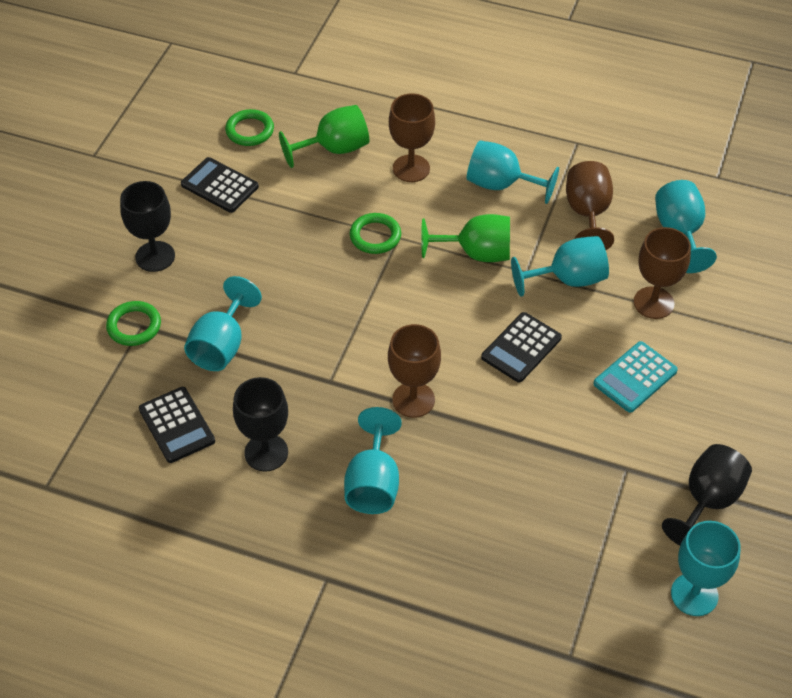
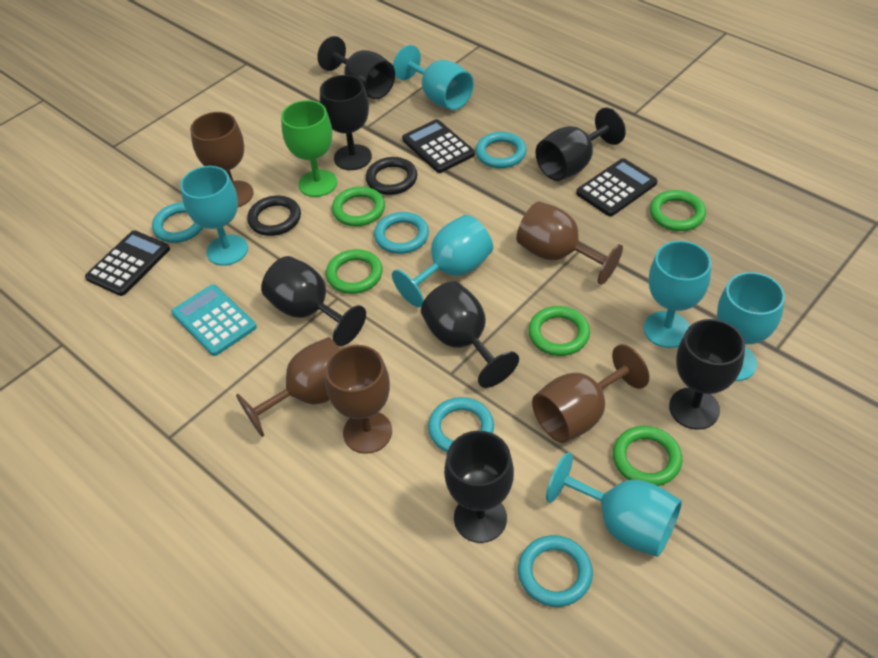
black goblet: 3 -> 7
black ring: 0 -> 2
brown goblet: 4 -> 5
green goblet: 2 -> 1
green ring: 3 -> 5
turquoise ring: 0 -> 5

